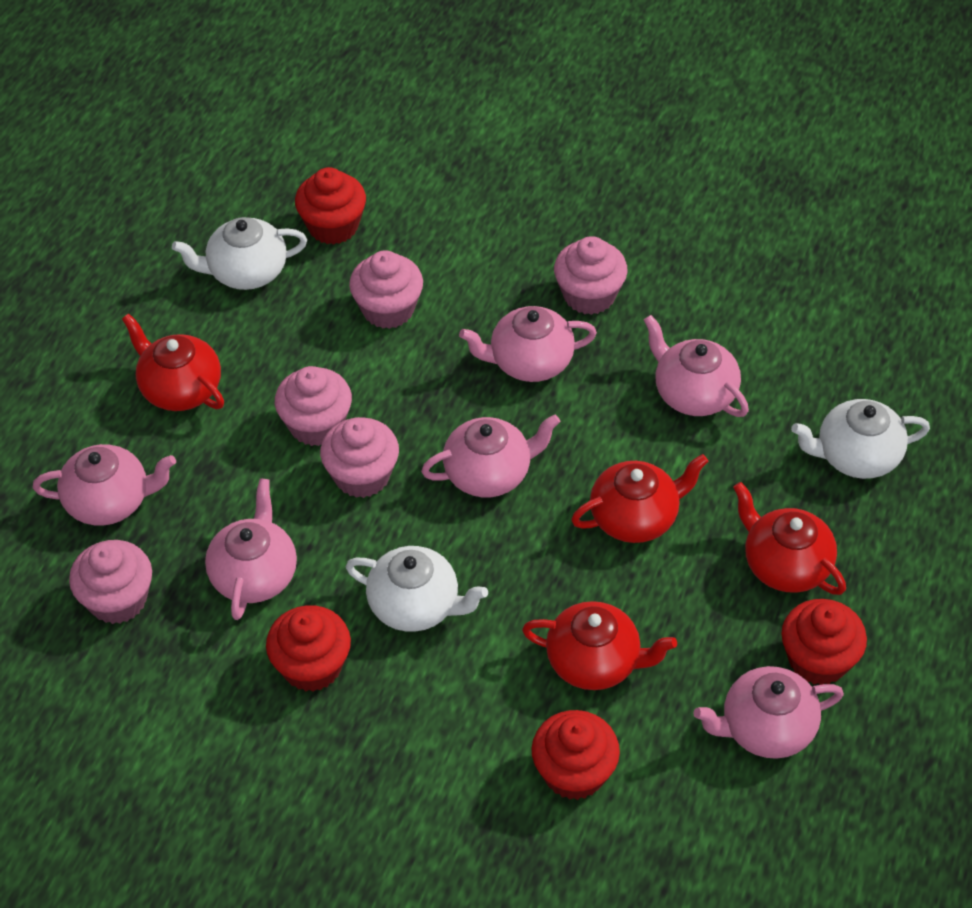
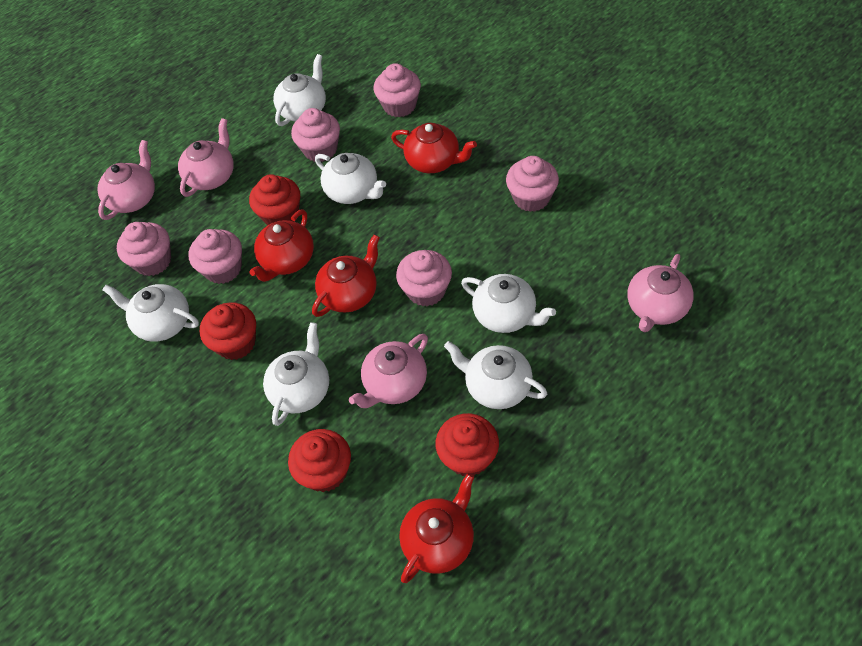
pink cupcake: 5 -> 6
pink teapot: 6 -> 4
white teapot: 3 -> 6

